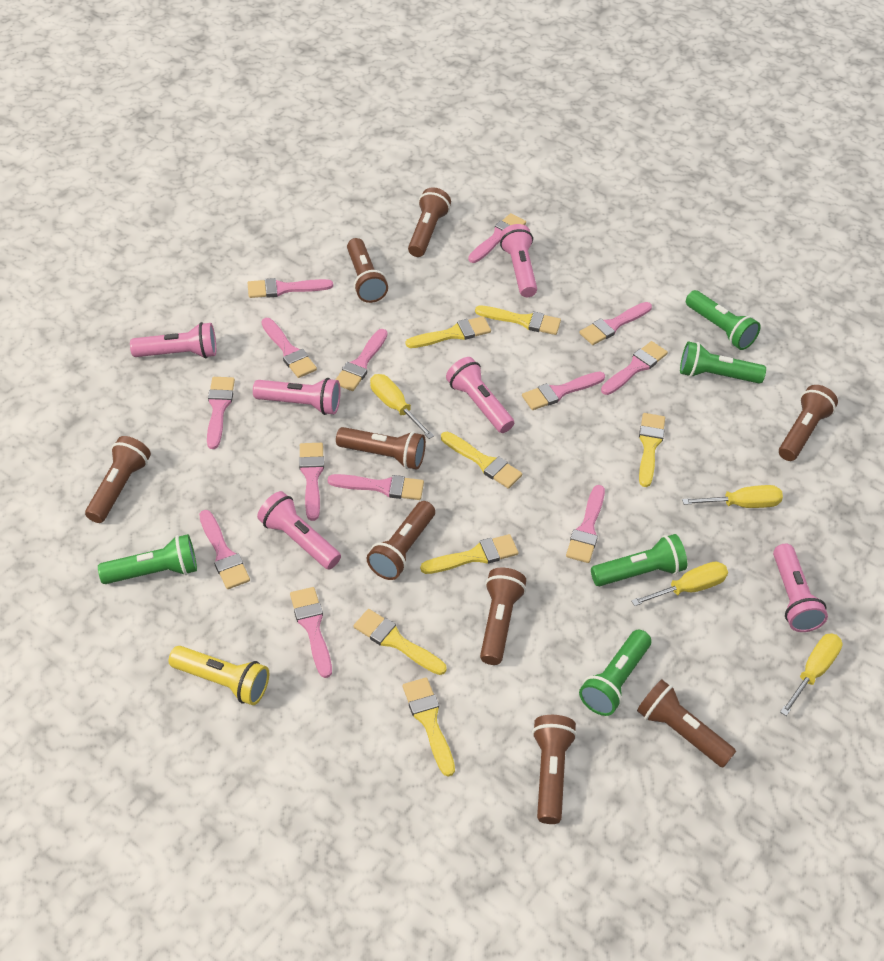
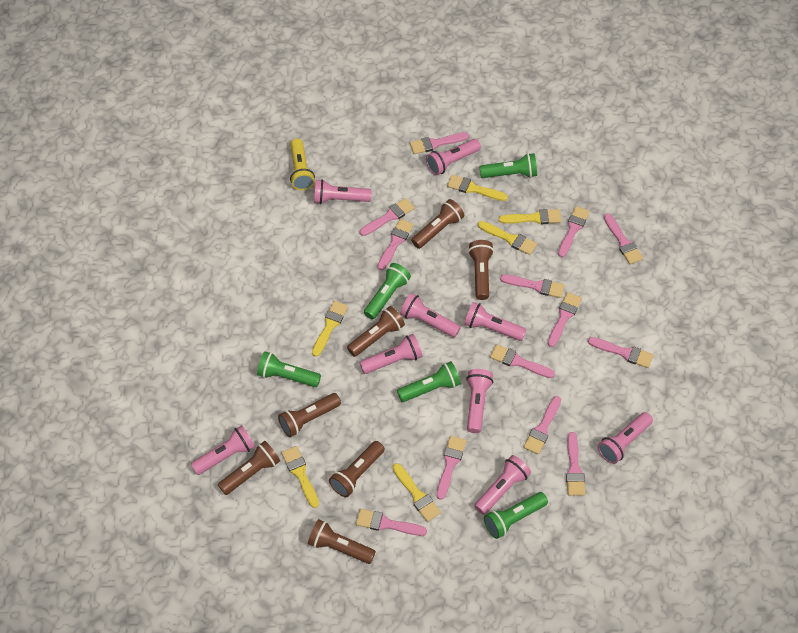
brown flashlight: 9 -> 7
pink flashlight: 6 -> 9
yellow brush: 7 -> 6
yellow screwdriver: 4 -> 0

